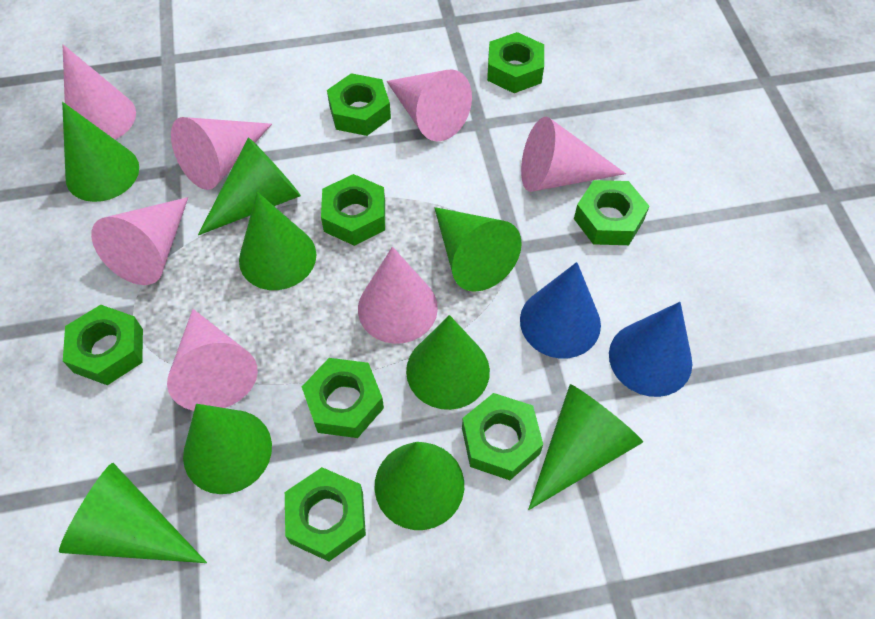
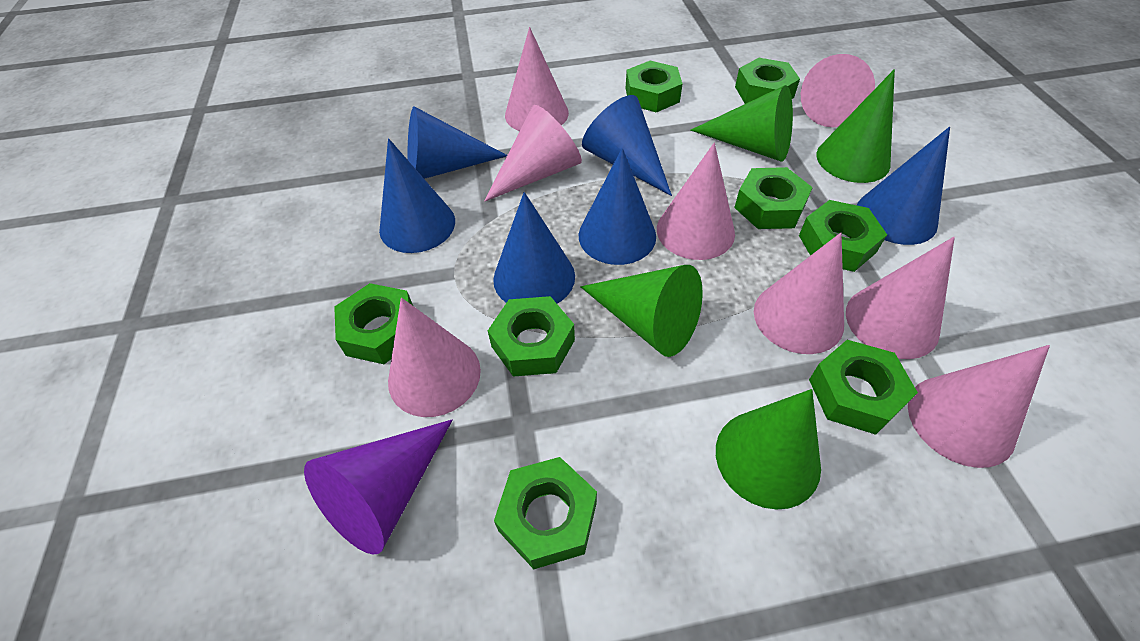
blue cone: 2 -> 6
green cone: 9 -> 4
pink cone: 7 -> 8
purple cone: 0 -> 1

